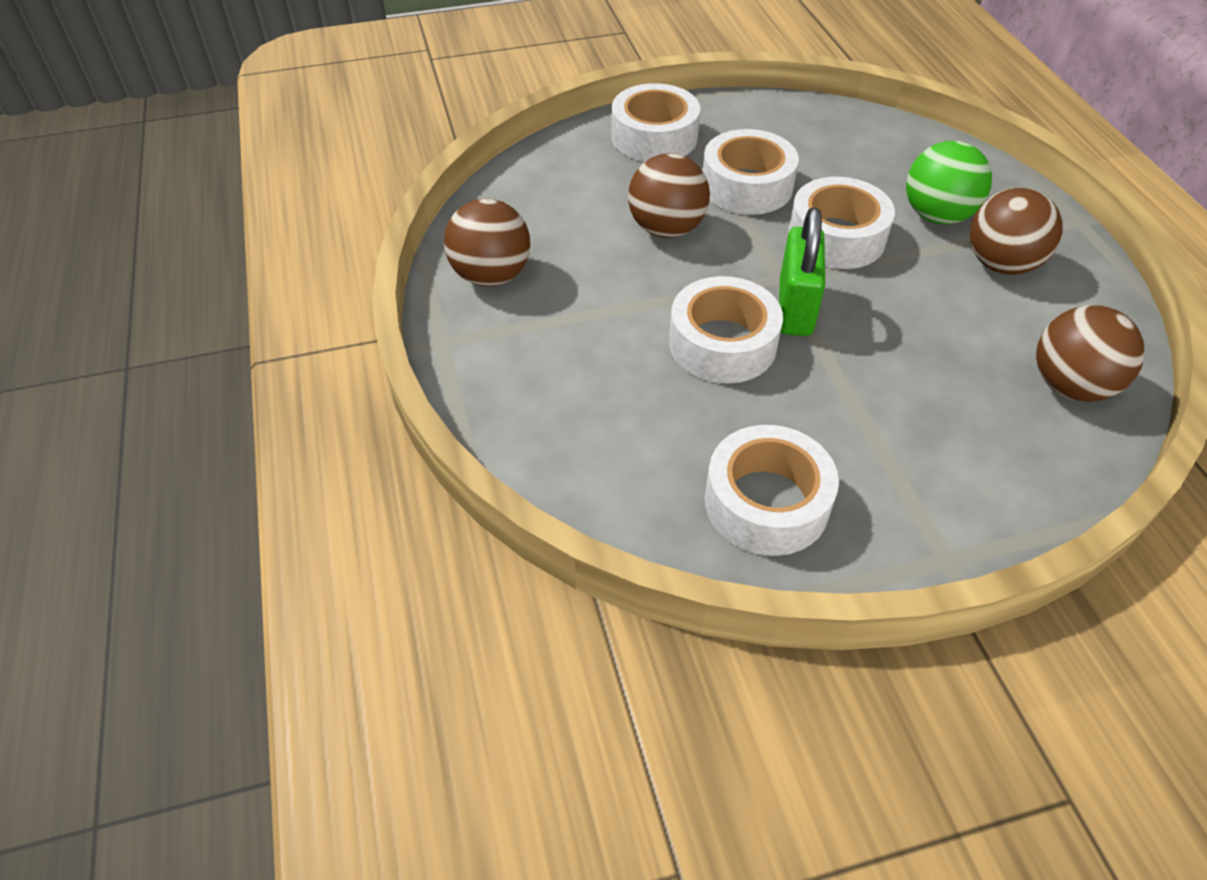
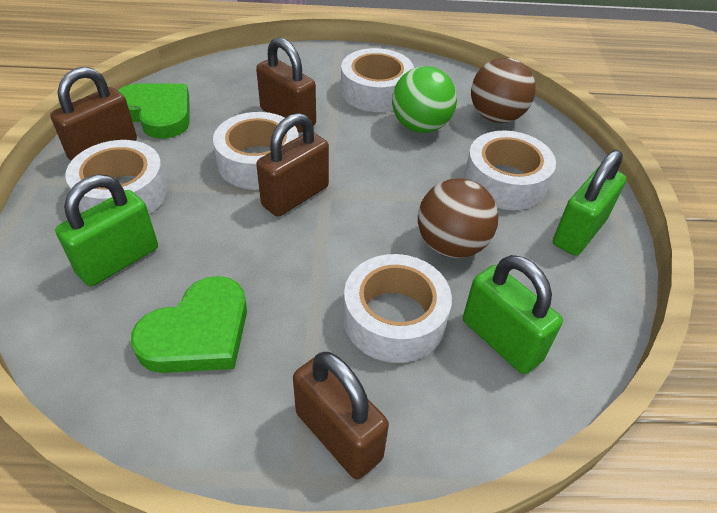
brown ball: 4 -> 2
brown padlock: 0 -> 4
green heart: 0 -> 2
green padlock: 1 -> 3

